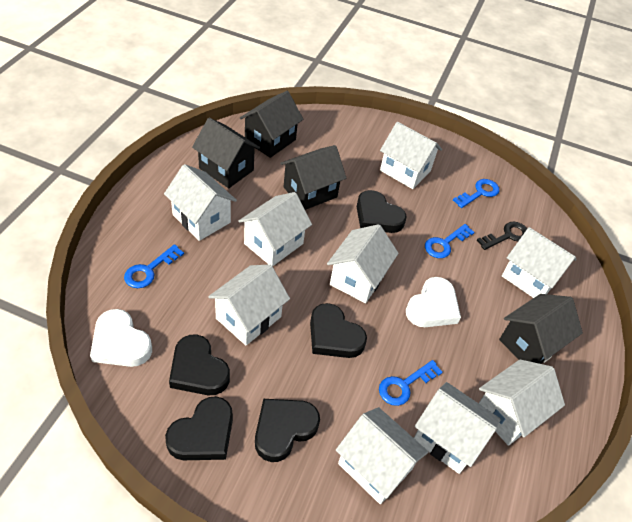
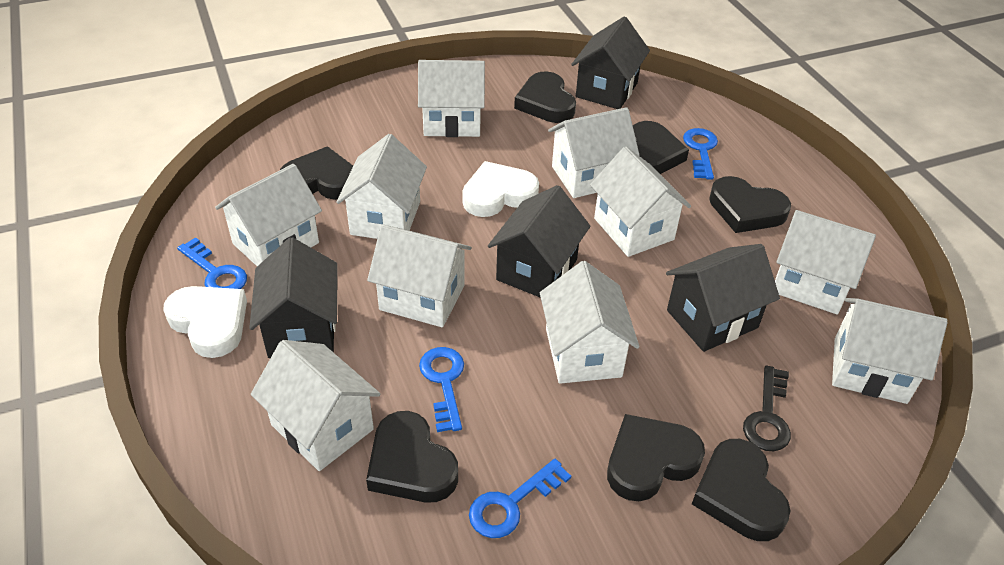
black heart: 5 -> 7
white house: 9 -> 10

